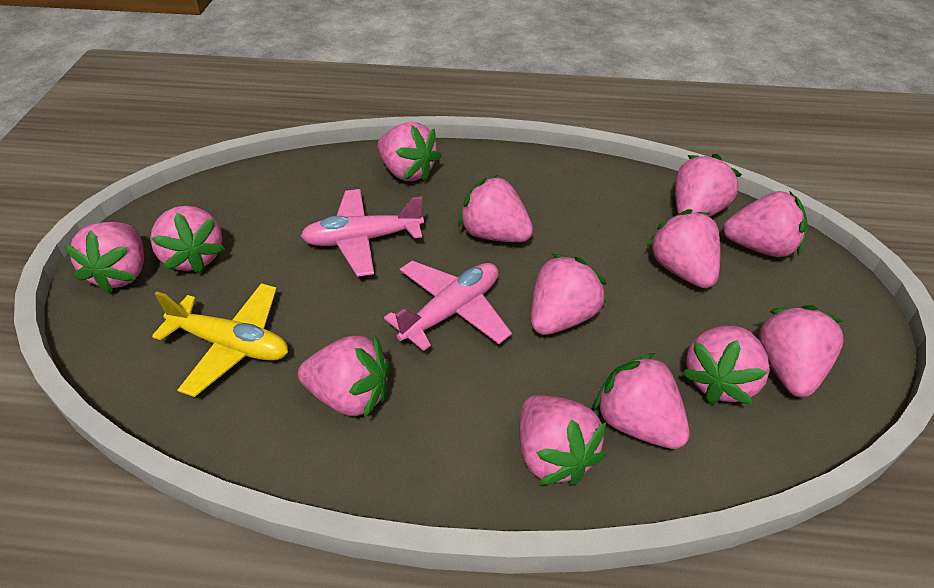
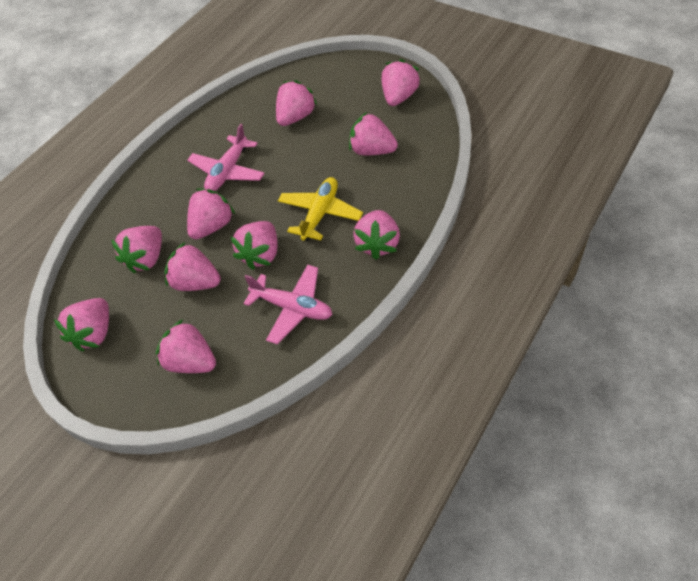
pink strawberry: 13 -> 10

